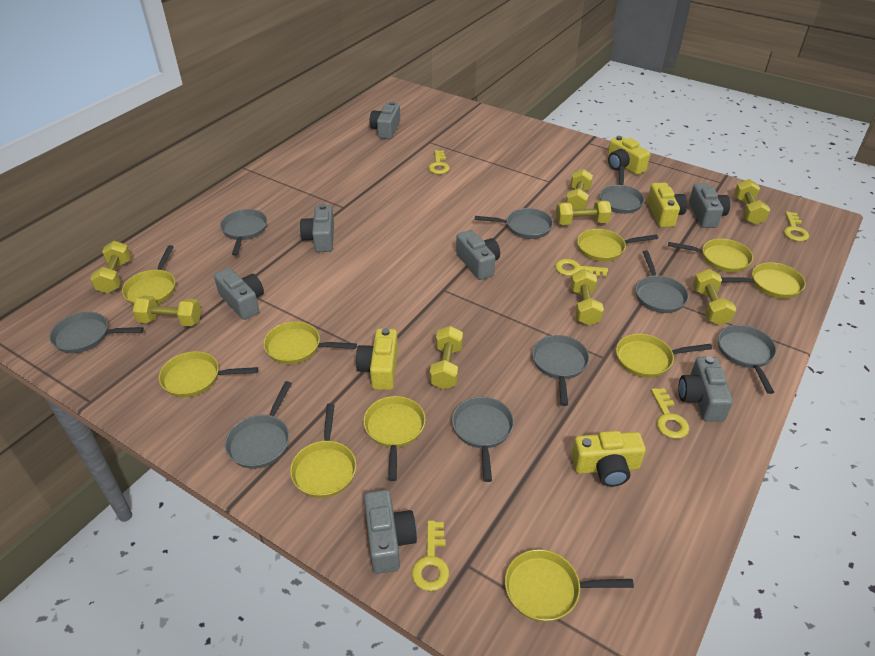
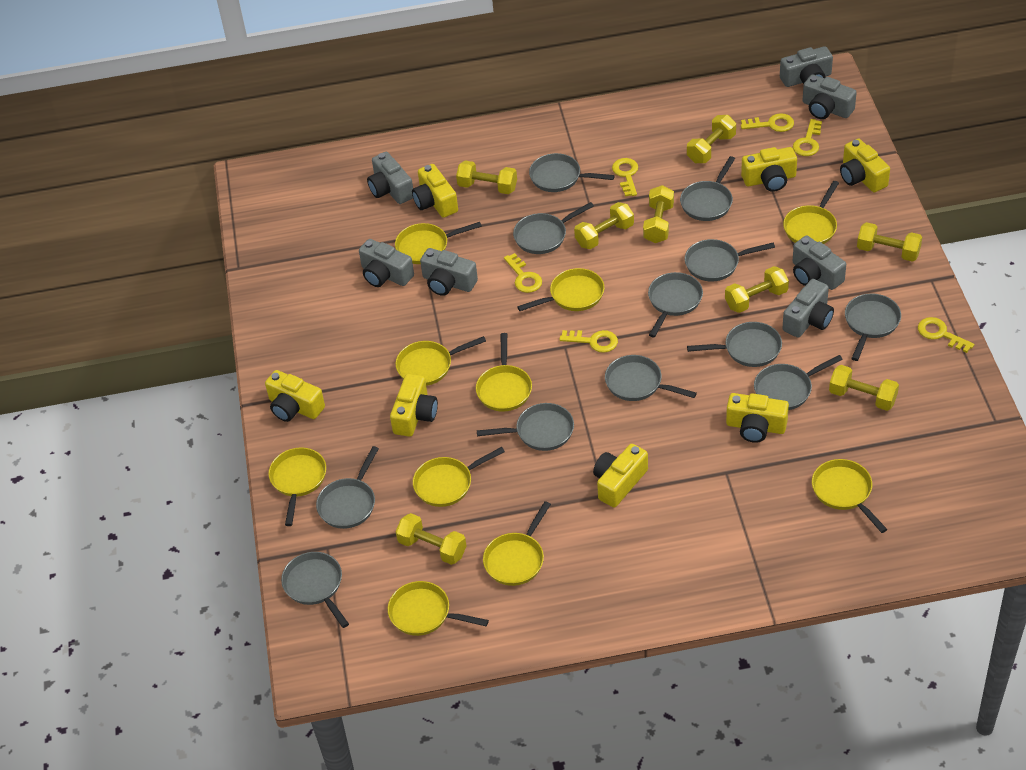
grey pan: 9 -> 12
yellow camera: 4 -> 7
yellow key: 5 -> 6

